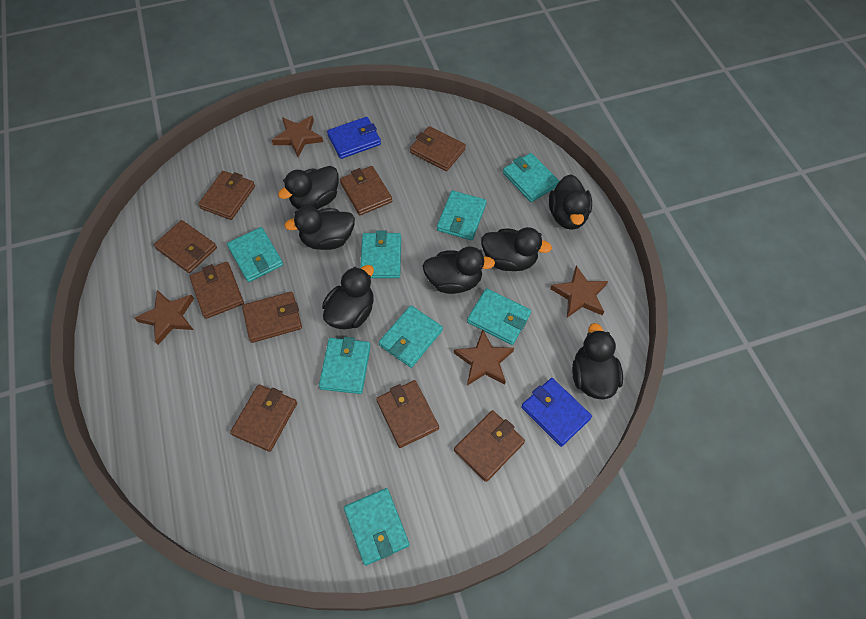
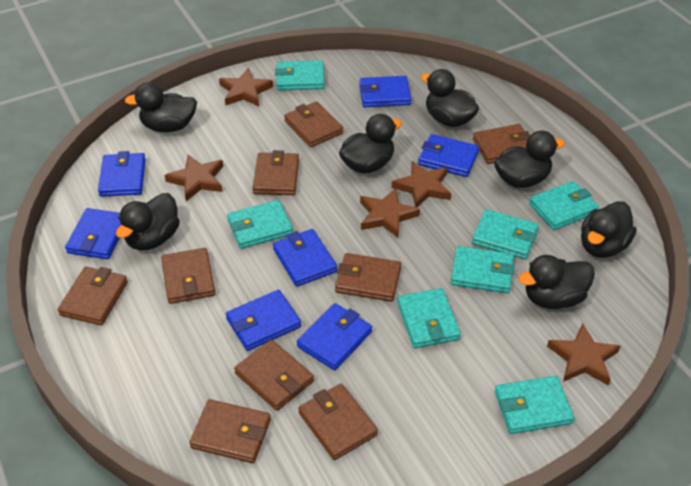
blue wallet: 2 -> 7
brown star: 4 -> 5
turquoise wallet: 8 -> 7

